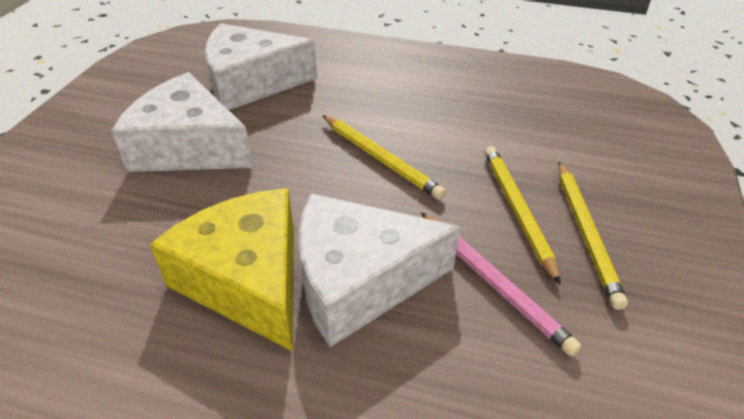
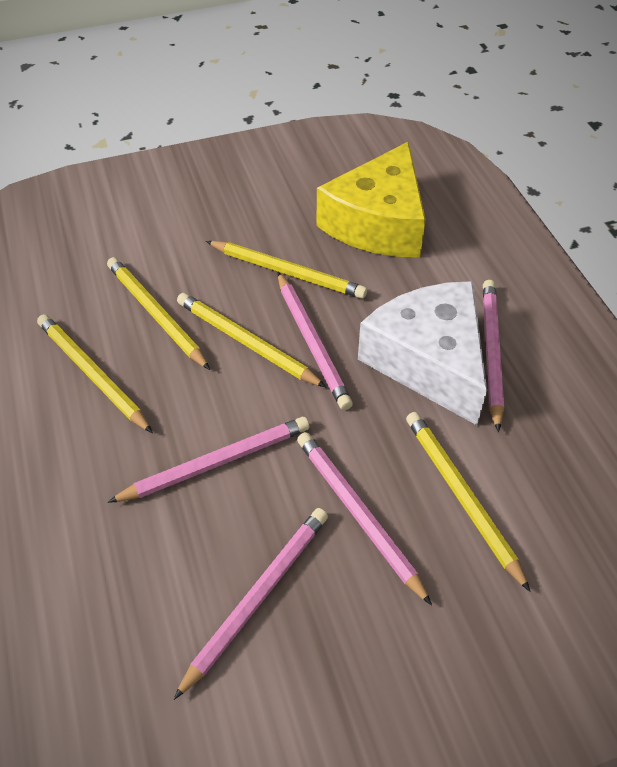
pink pencil: 1 -> 5
white cheese: 3 -> 1
yellow pencil: 3 -> 5

